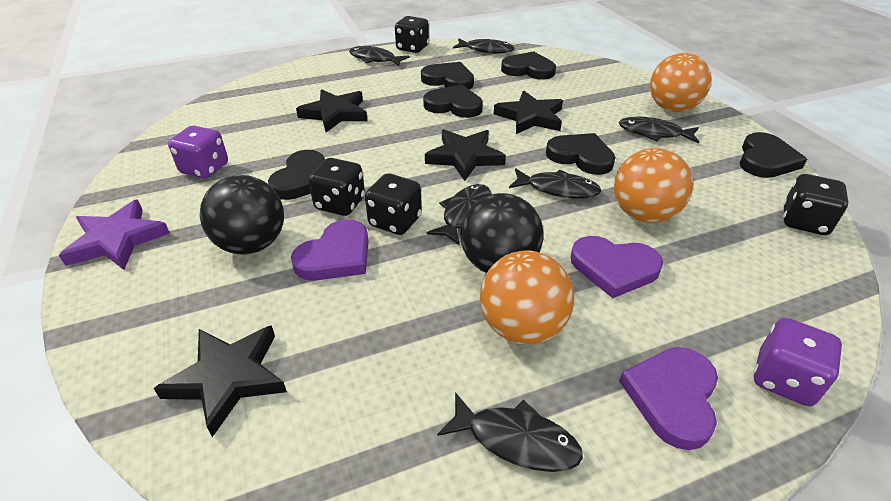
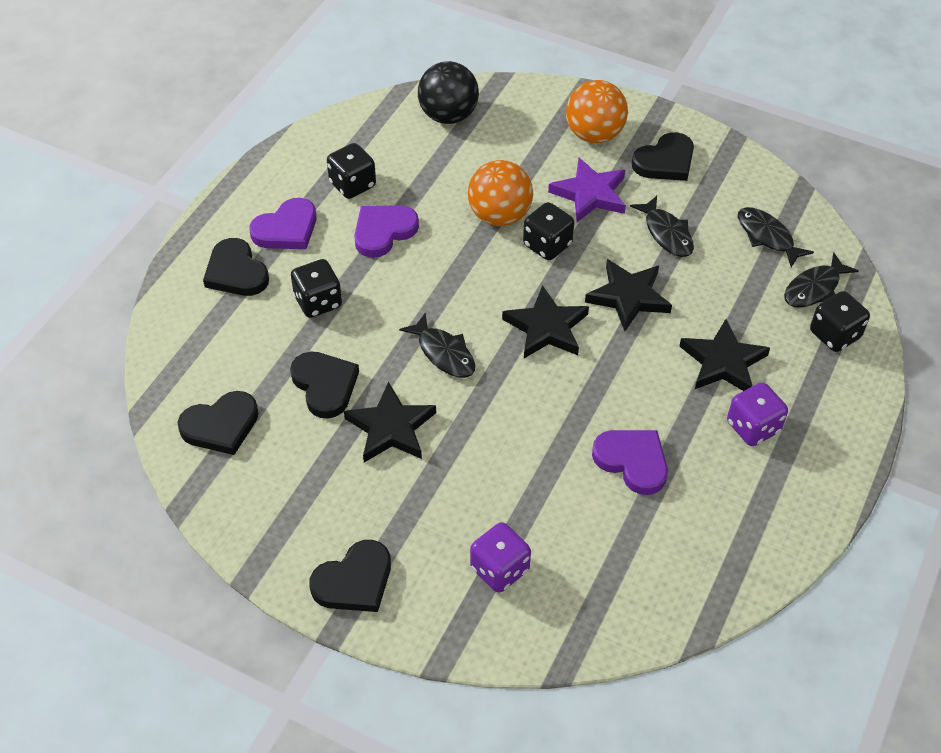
black ball: 2 -> 1
black fish: 6 -> 4
black heart: 6 -> 5
orange ball: 3 -> 2

